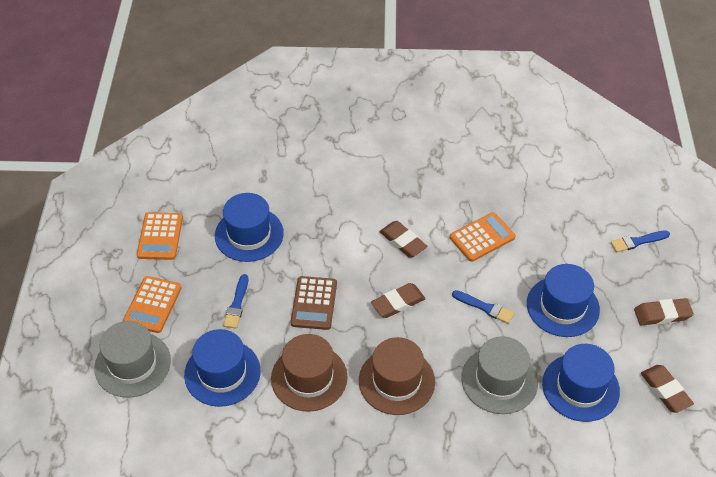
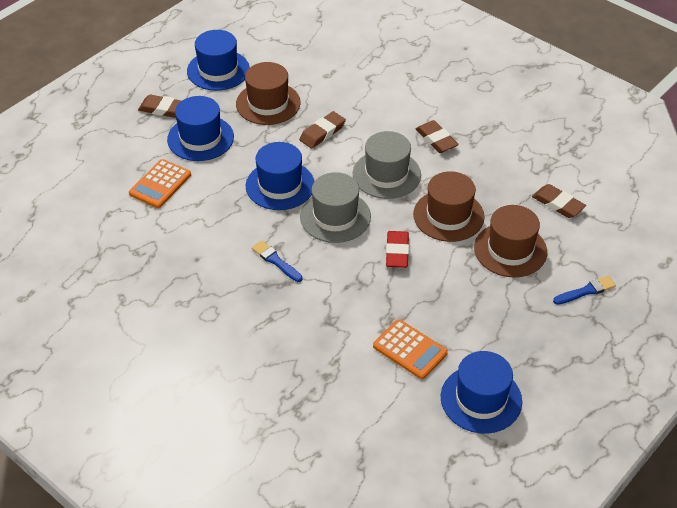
blue brush: 3 -> 2
brown calculator: 1 -> 0
brown hat: 2 -> 3
orange calculator: 3 -> 2
red eraser: 0 -> 1

